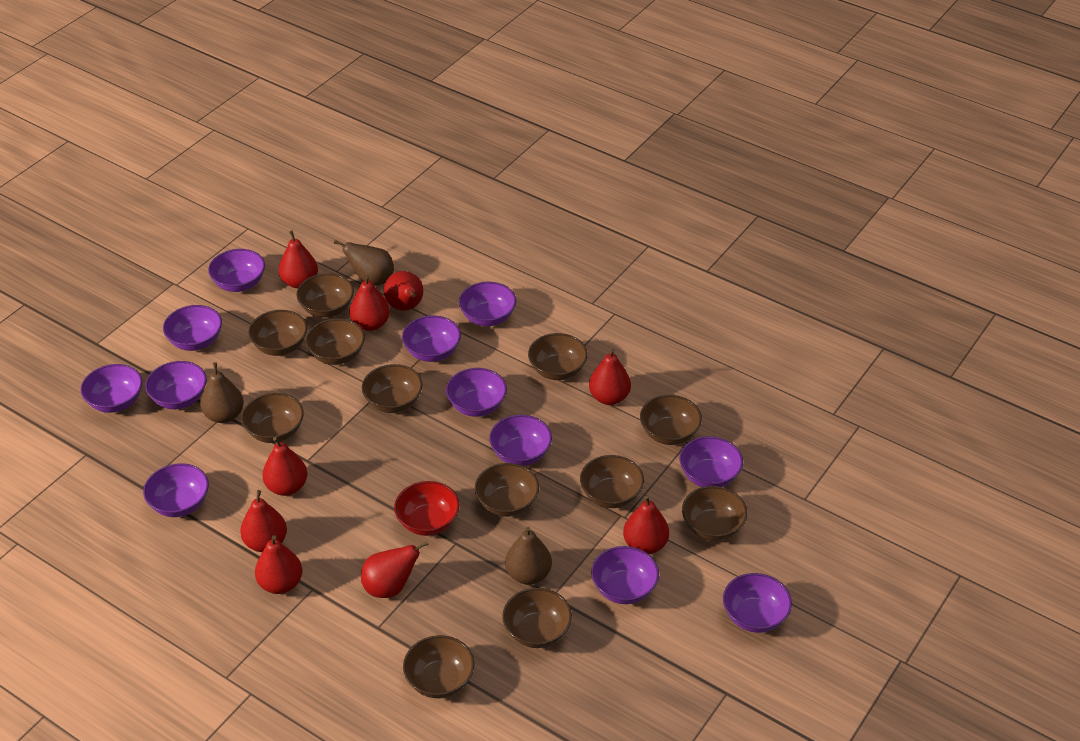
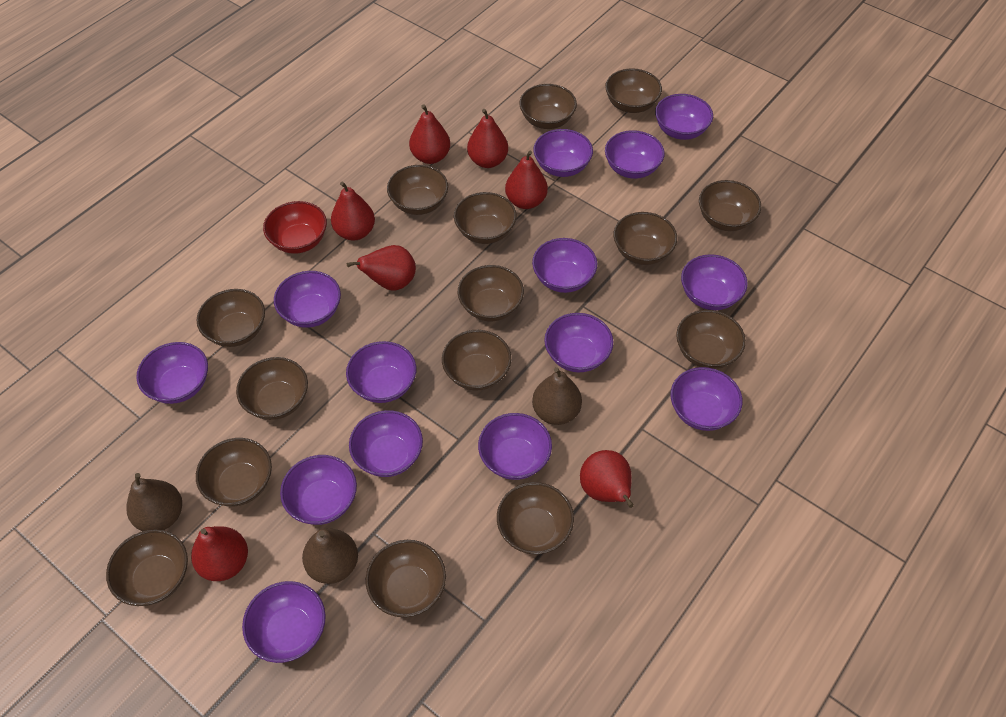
brown bowl: 12 -> 15
purple bowl: 12 -> 14
red pear: 9 -> 7

